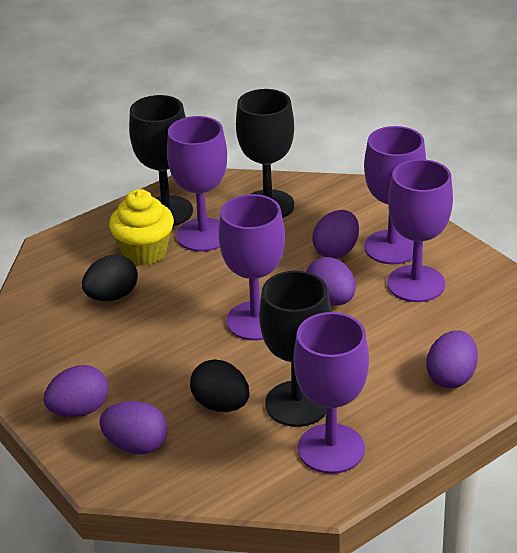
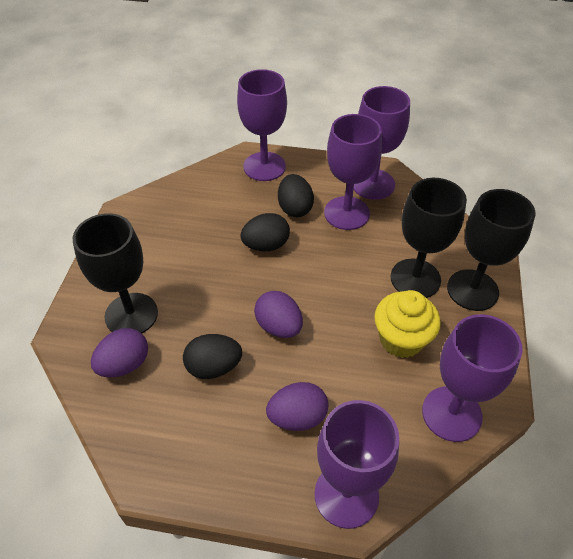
black egg: 2 -> 3
purple egg: 5 -> 3

